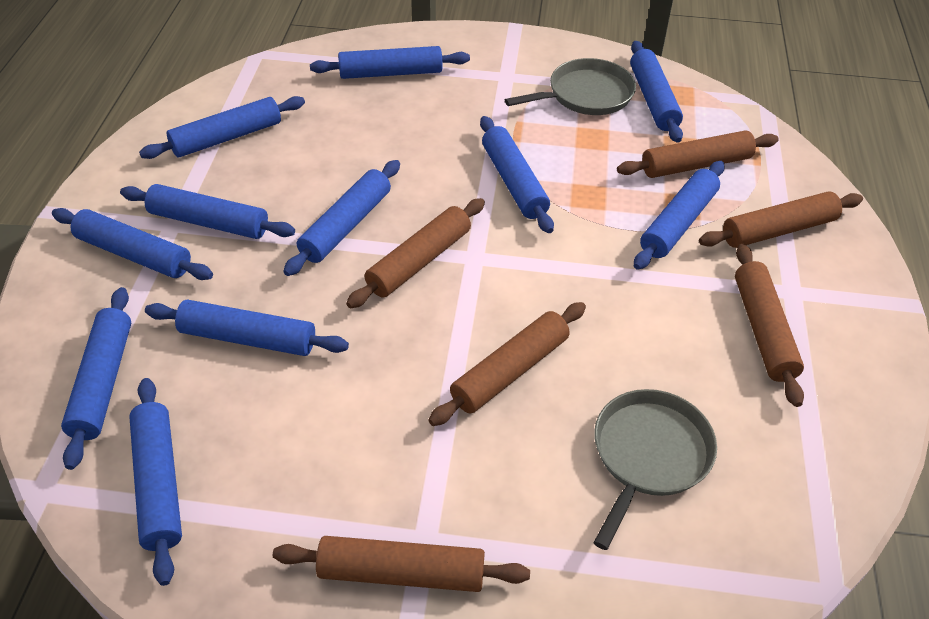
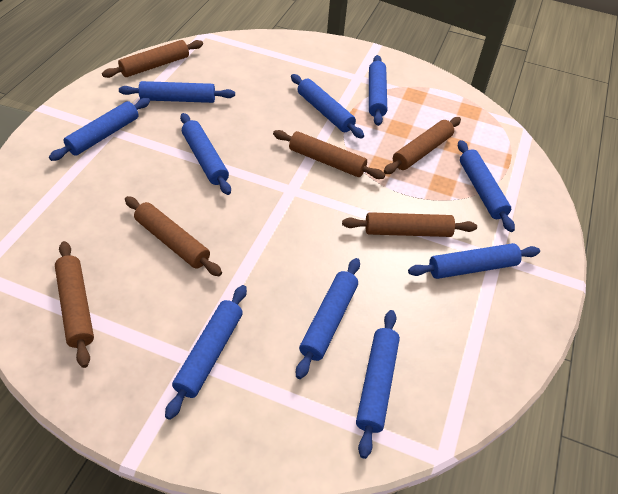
blue rolling pin: 11 -> 10
grey pan: 2 -> 0

